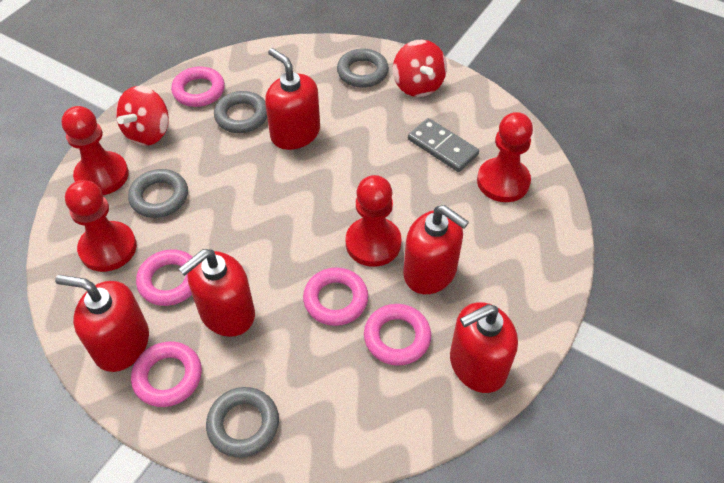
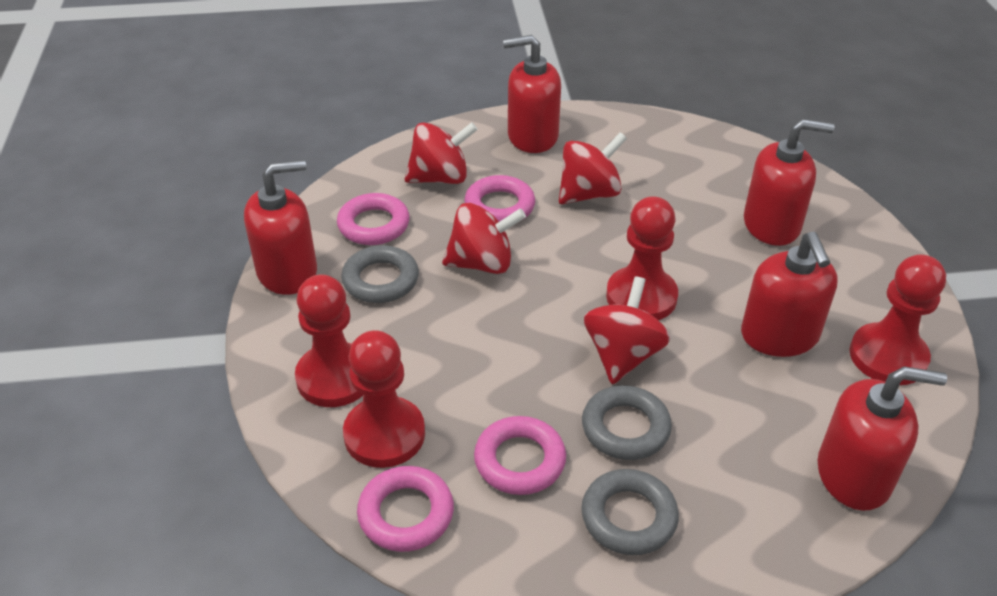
grey domino: 1 -> 0
grey ring: 4 -> 3
pink ring: 5 -> 4
red spinning top: 2 -> 4

